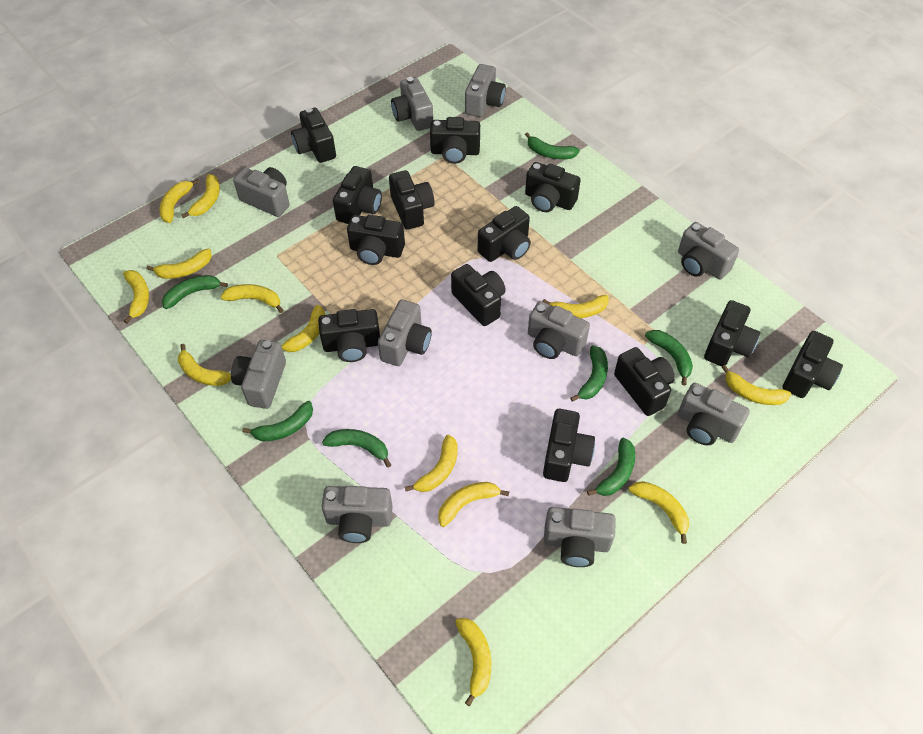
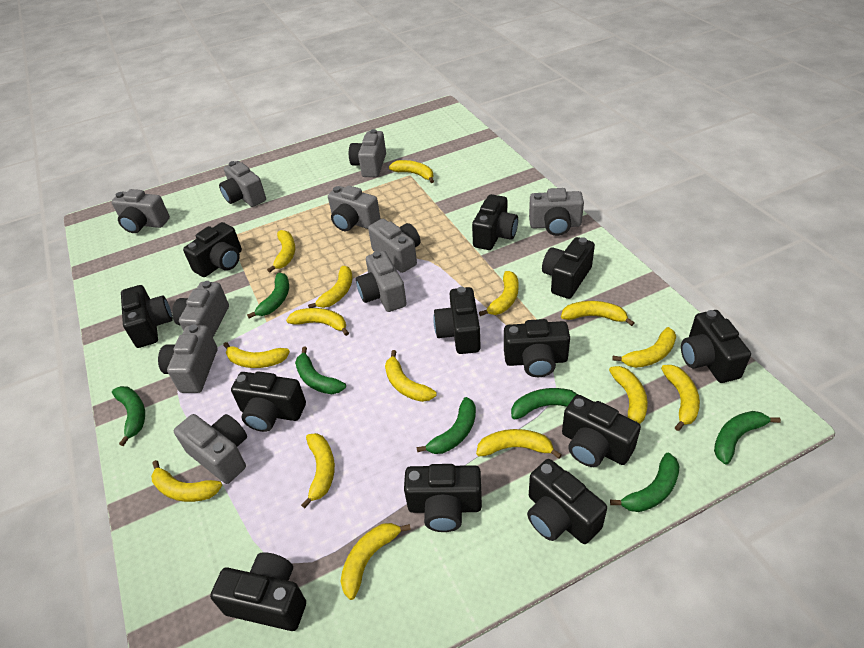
black camera: 13 -> 12
yellow banana: 13 -> 15

